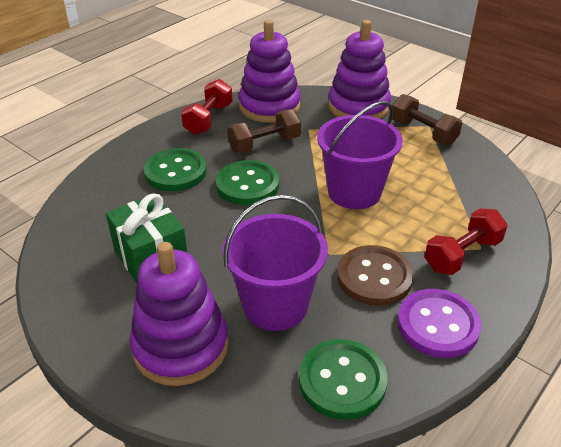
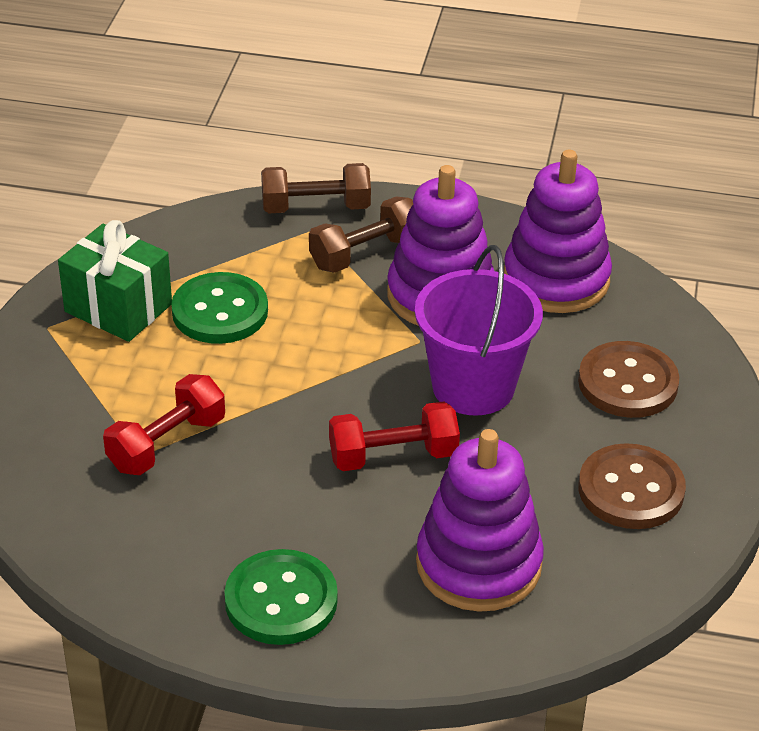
brown button: 1 -> 2
green button: 3 -> 2
purple bucket: 2 -> 1
purple button: 1 -> 0

